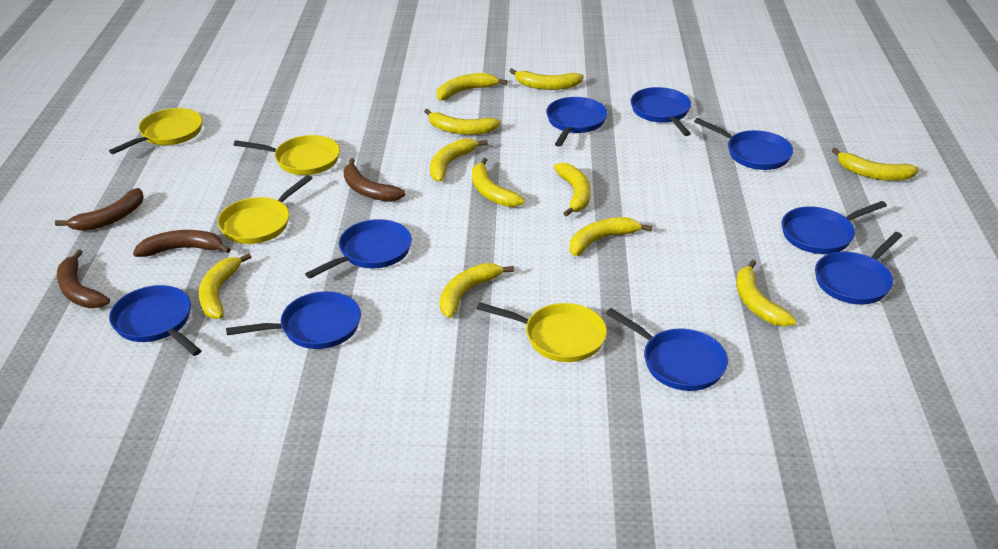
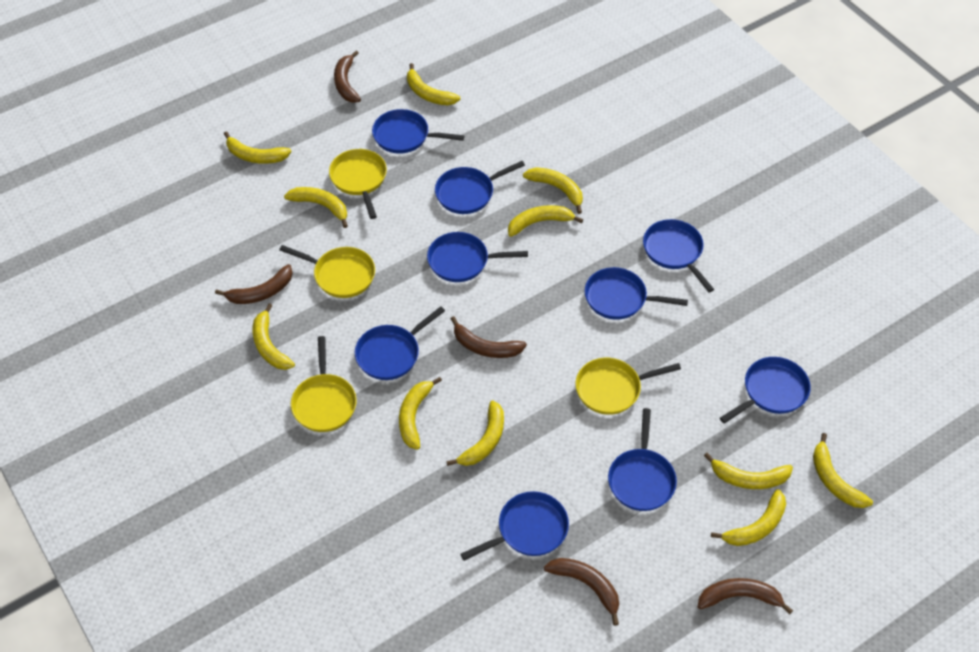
brown banana: 4 -> 5

